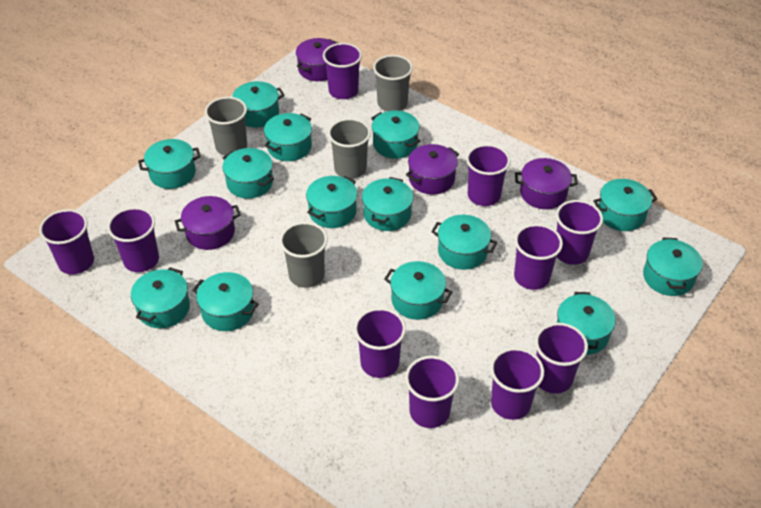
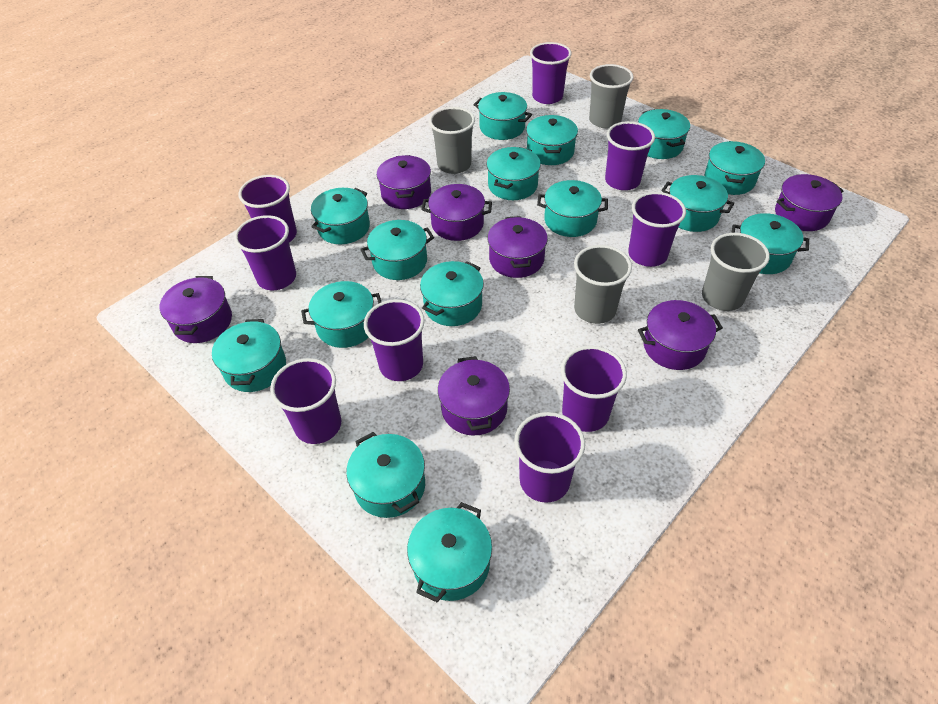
purple cup: 10 -> 9
purple pot: 4 -> 7
turquoise pot: 14 -> 15

